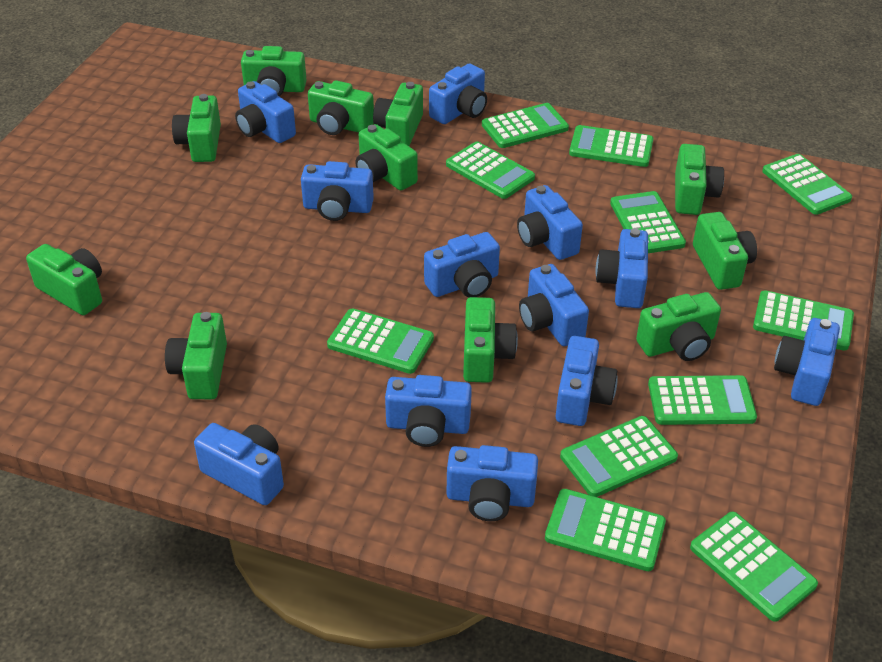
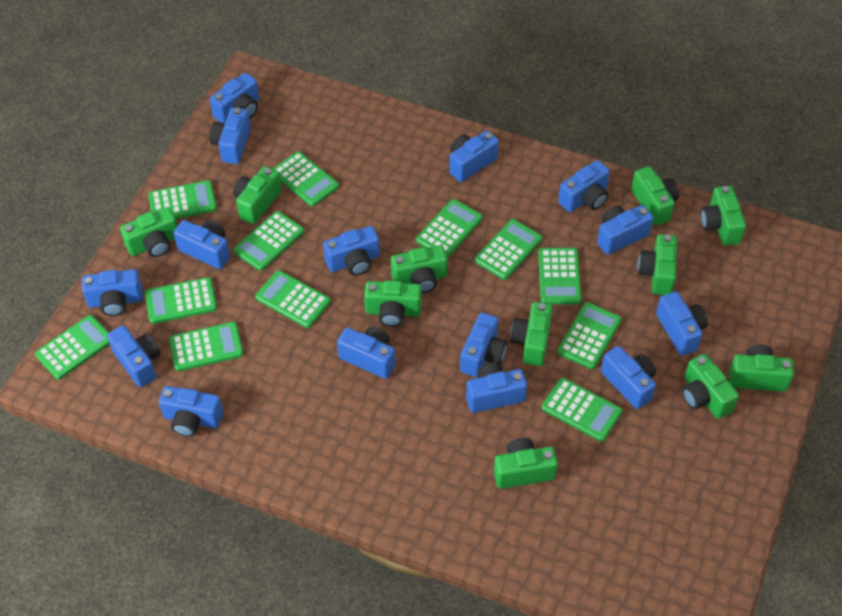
blue camera: 12 -> 15
green calculator: 11 -> 12

